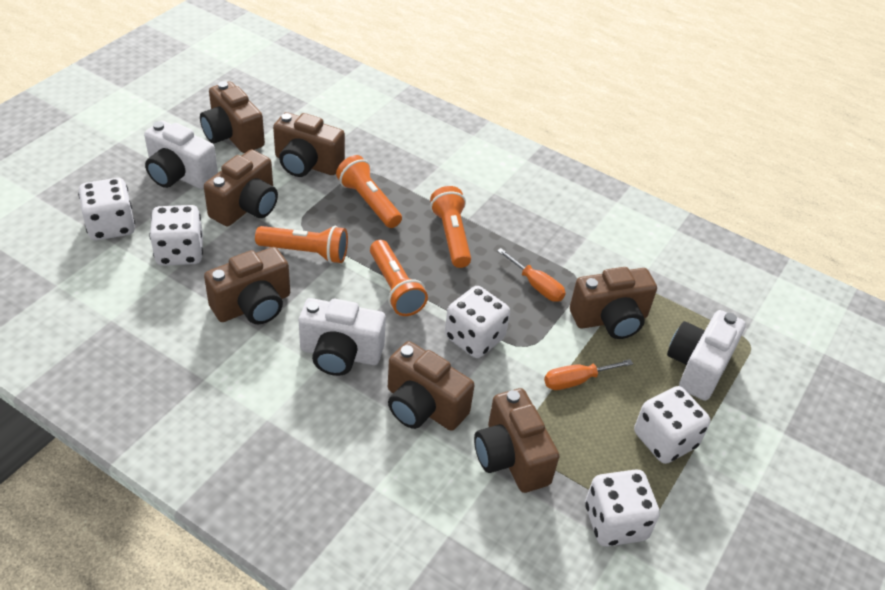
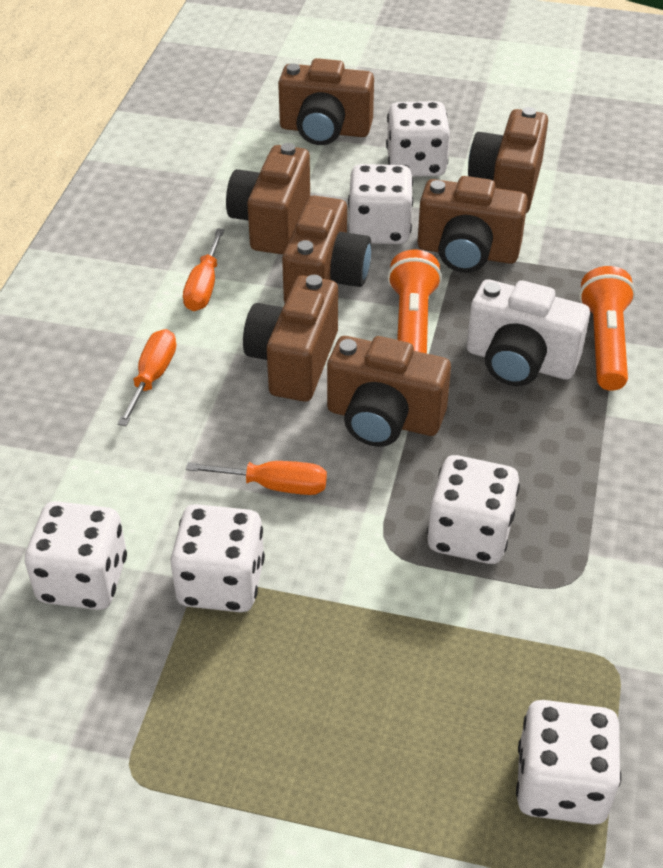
orange flashlight: 4 -> 2
orange screwdriver: 2 -> 3
white camera: 3 -> 1
white dice: 5 -> 6

